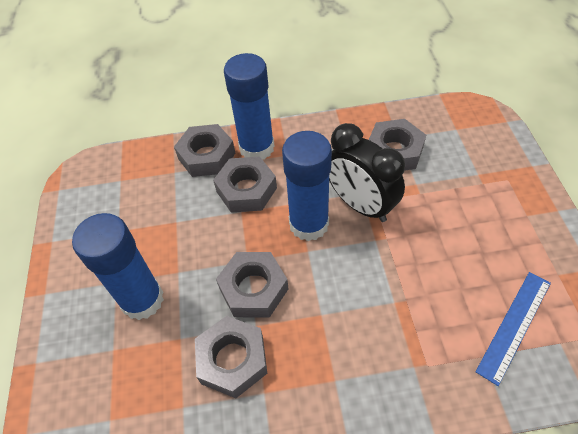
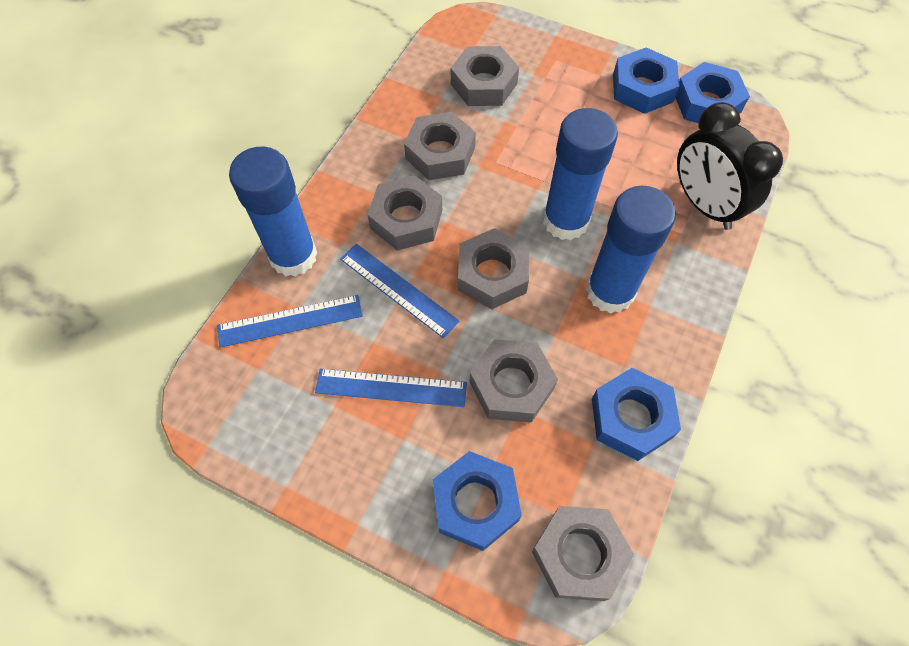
blue nut: 0 -> 4
blue ruler: 1 -> 3
grey nut: 5 -> 6

